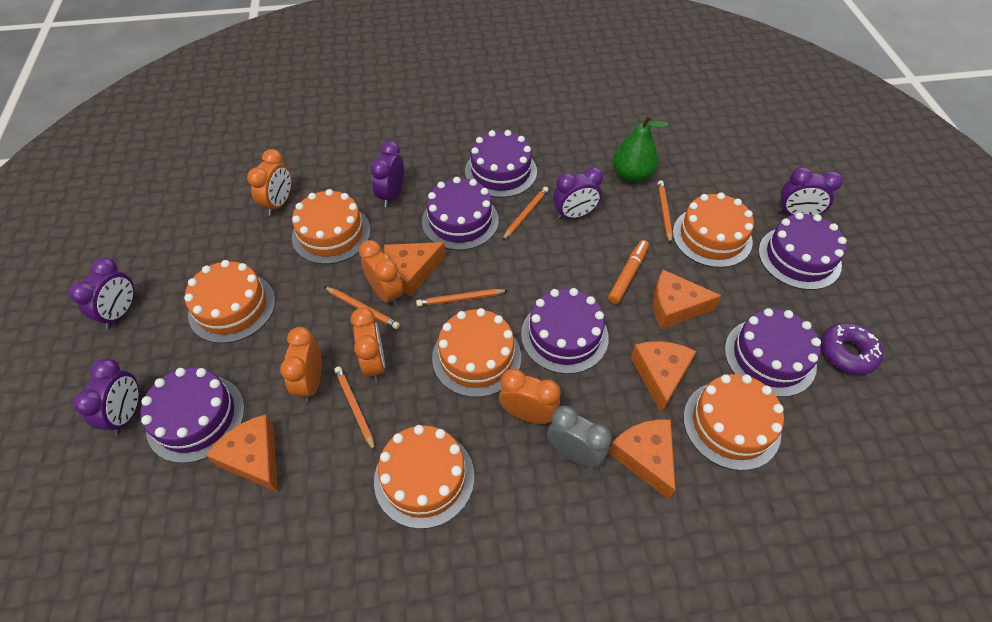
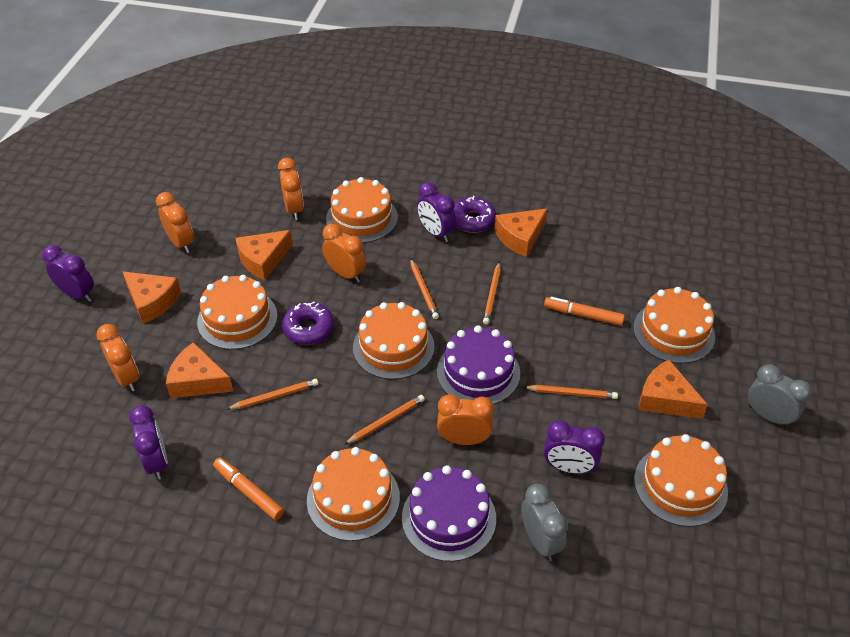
green pear: 1 -> 0
grey clock: 1 -> 2
orange marker: 1 -> 2
purple cake: 6 -> 2
purple clock: 5 -> 4
purple donut: 1 -> 2

